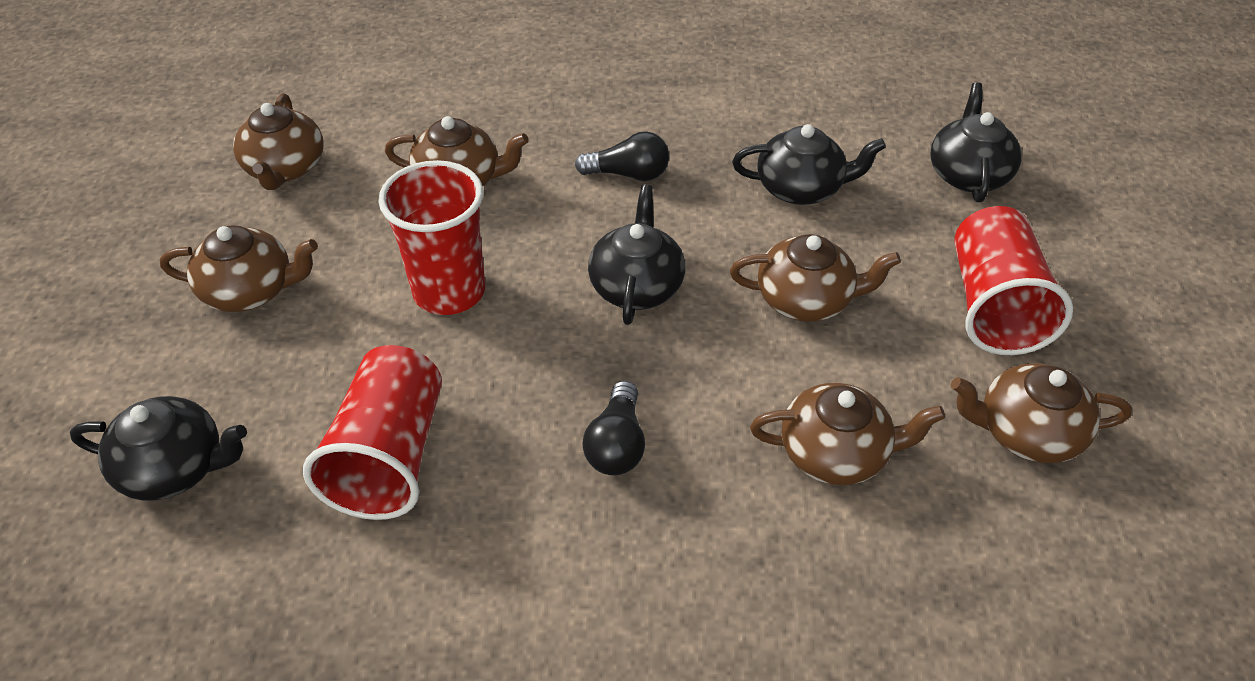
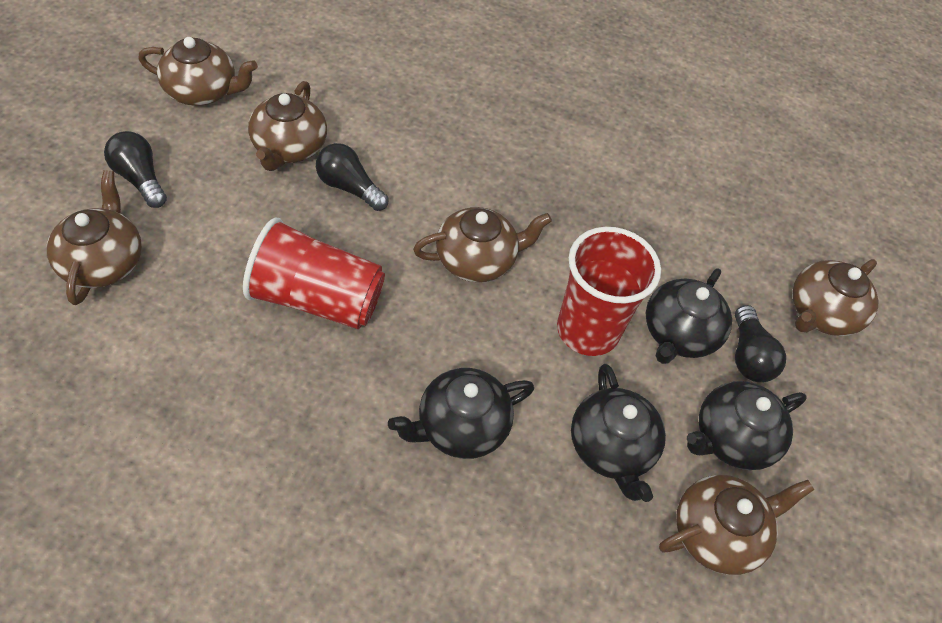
black light bulb: 2 -> 3
red cup: 3 -> 2

